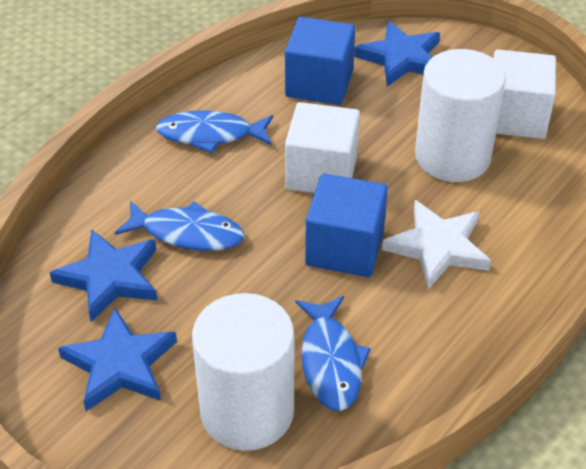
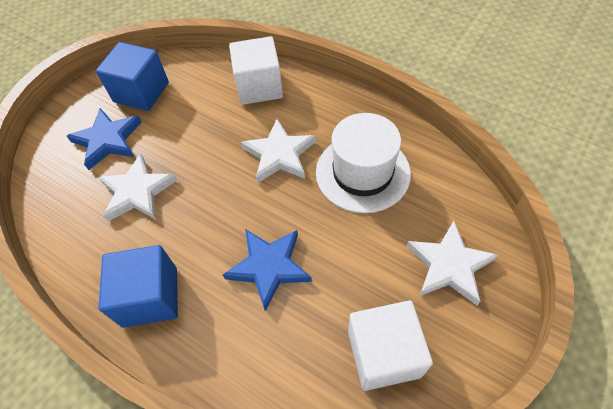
blue fish: 3 -> 0
blue star: 3 -> 2
white cylinder: 2 -> 0
white hat: 0 -> 1
white star: 1 -> 3

